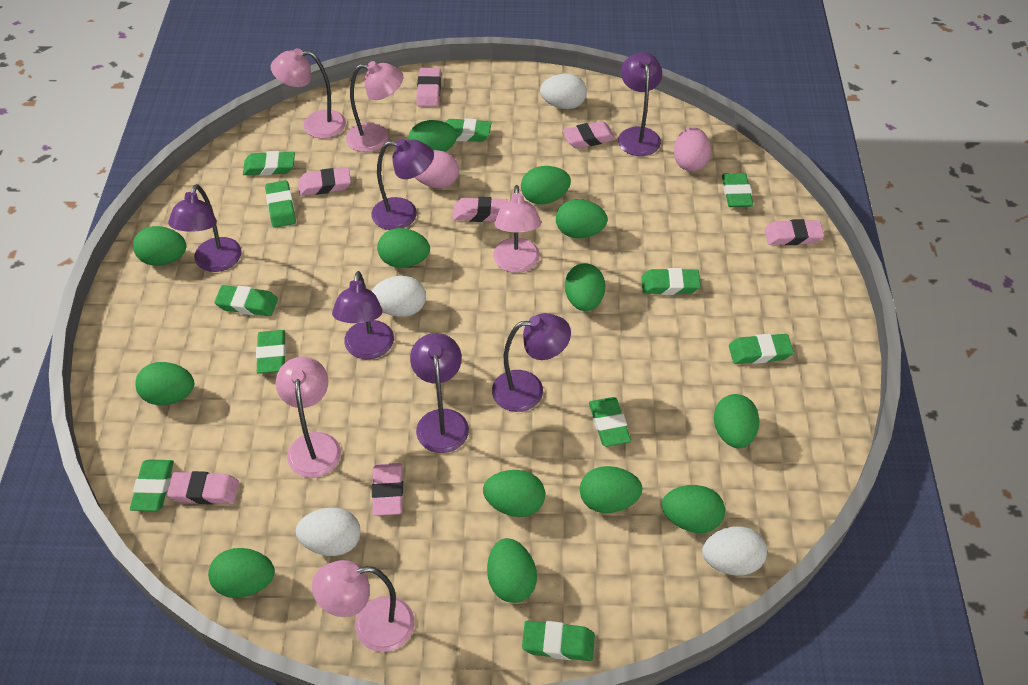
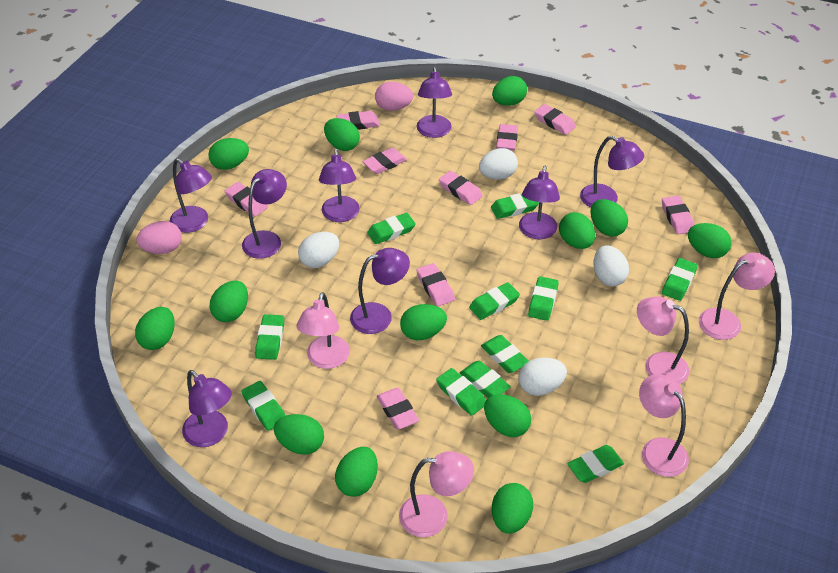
pink eraser: 7 -> 9
purple lamp: 6 -> 8

